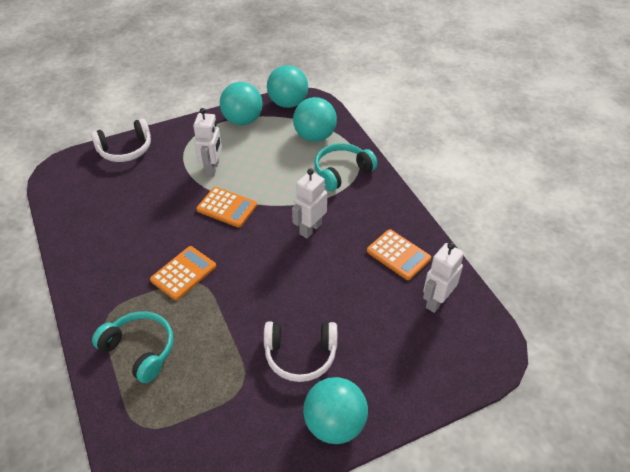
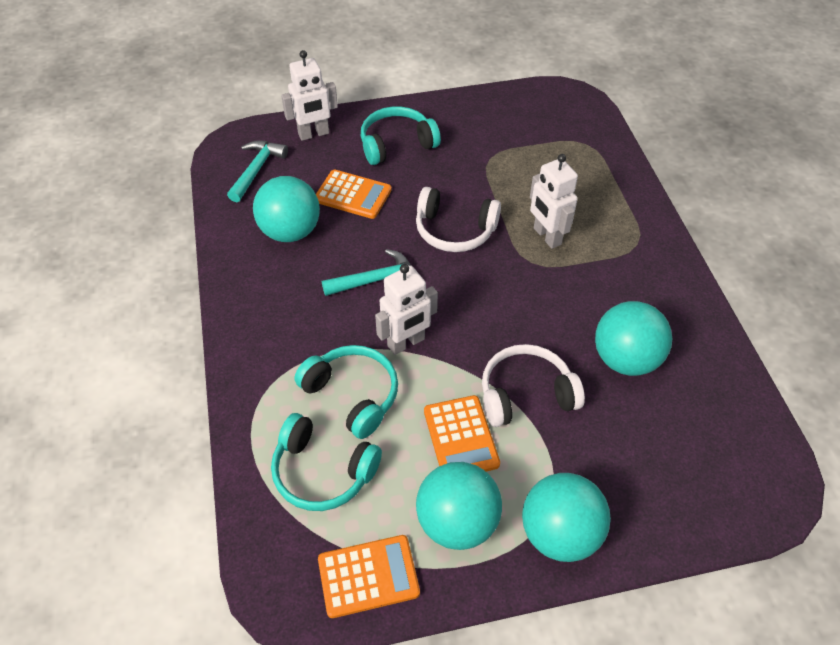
turquoise hammer: 0 -> 2
turquoise headphones: 2 -> 3

